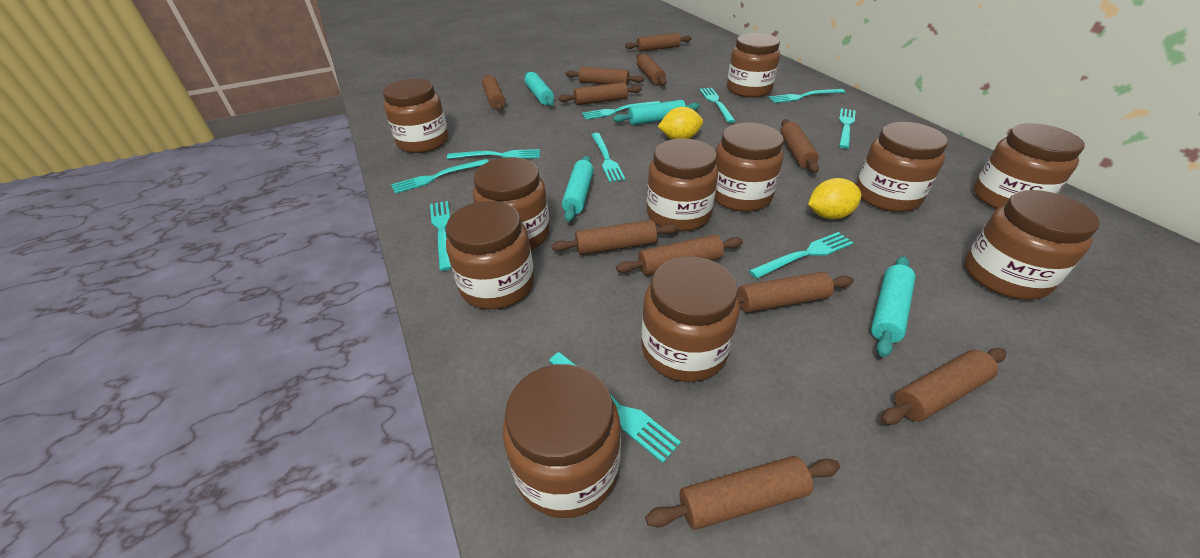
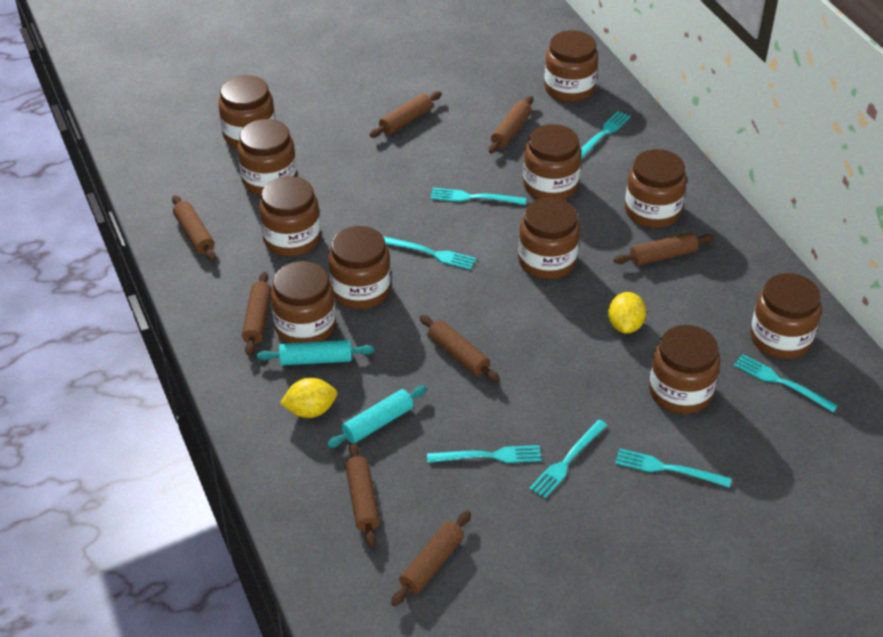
brown rolling pin: 11 -> 8
turquoise fork: 10 -> 7
turquoise rolling pin: 4 -> 2

